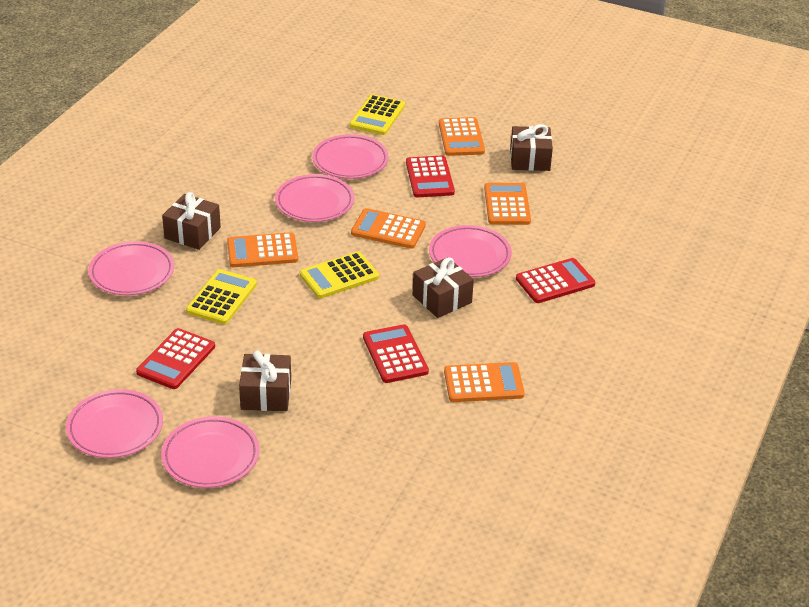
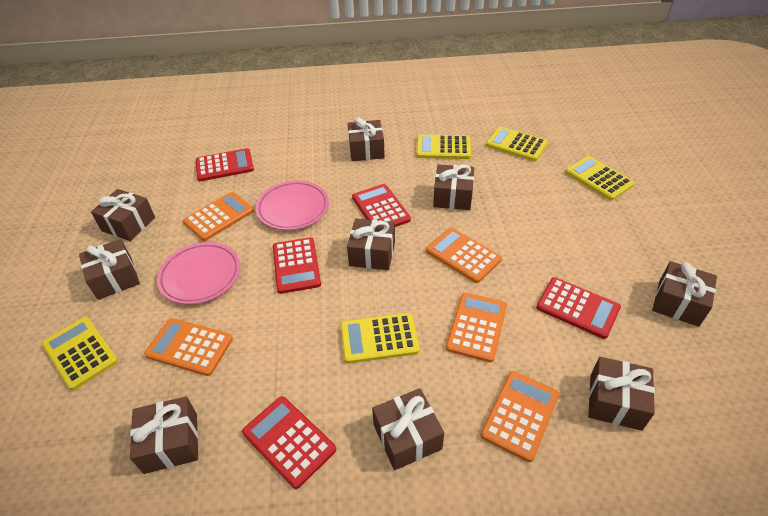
brown gift: 4 -> 9
pink plate: 6 -> 2
red calculator: 4 -> 5
yellow calculator: 3 -> 5

